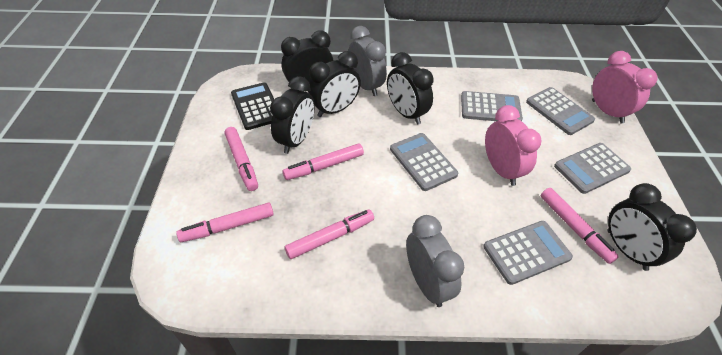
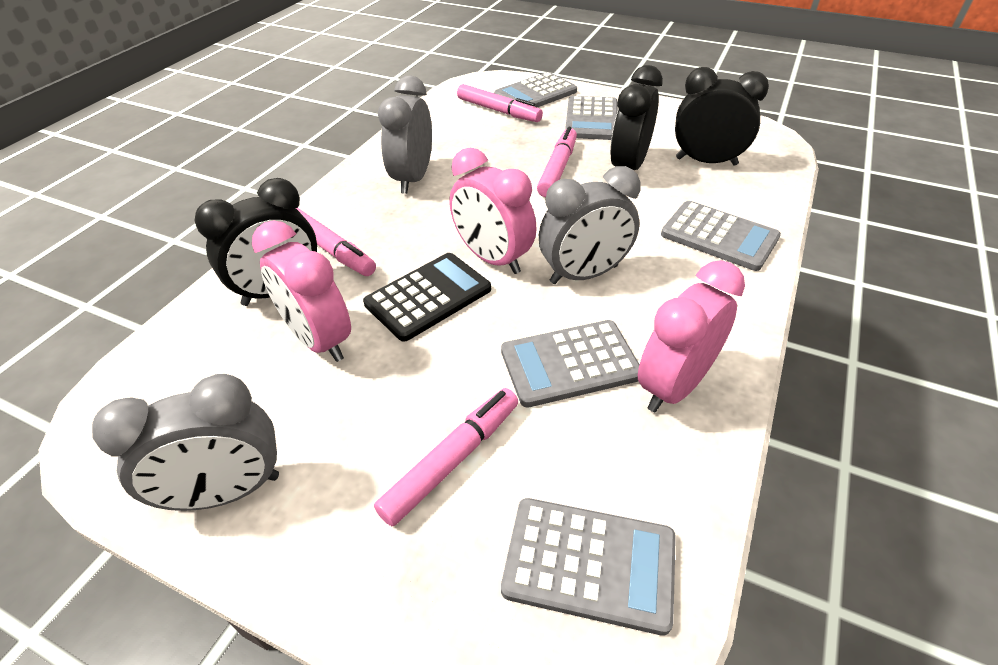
black clock: 5 -> 3
grey clock: 2 -> 3
pink clock: 2 -> 3
pink marker: 5 -> 4

